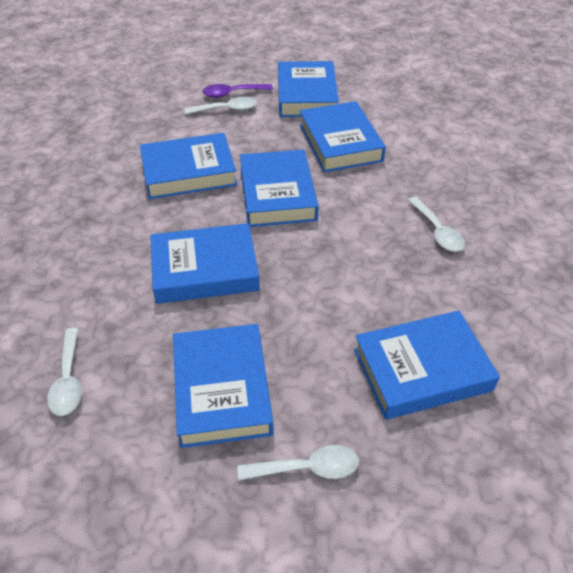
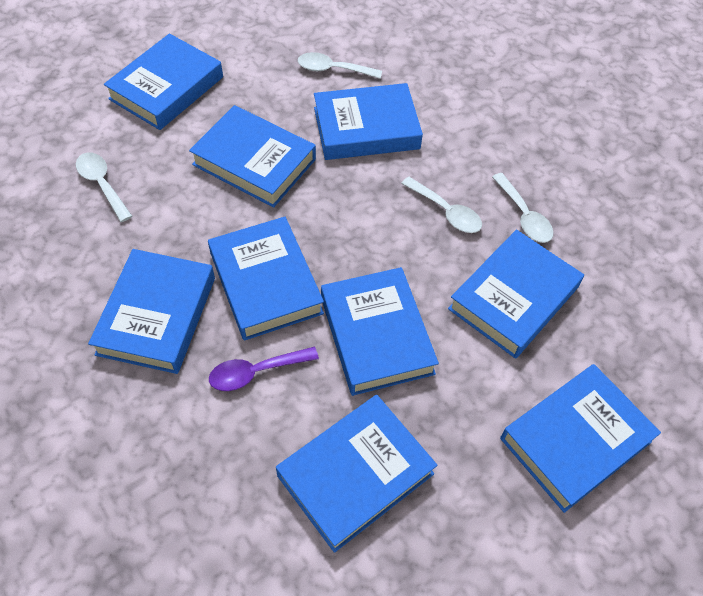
blue book: 7 -> 9

